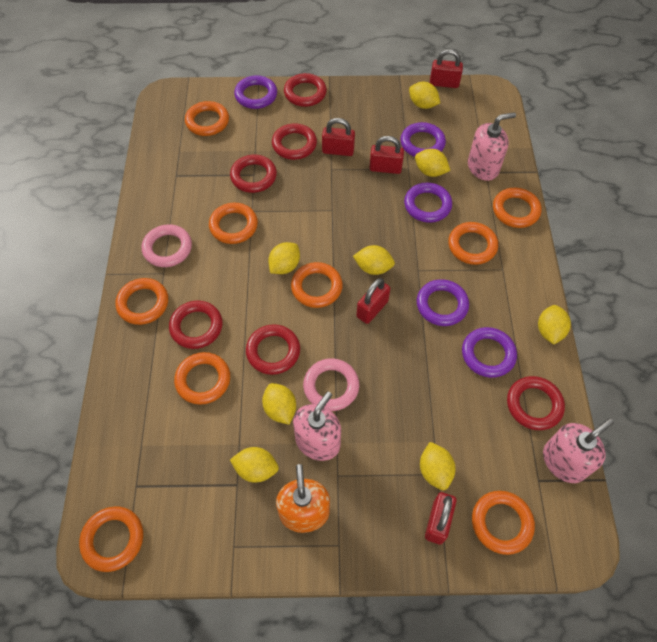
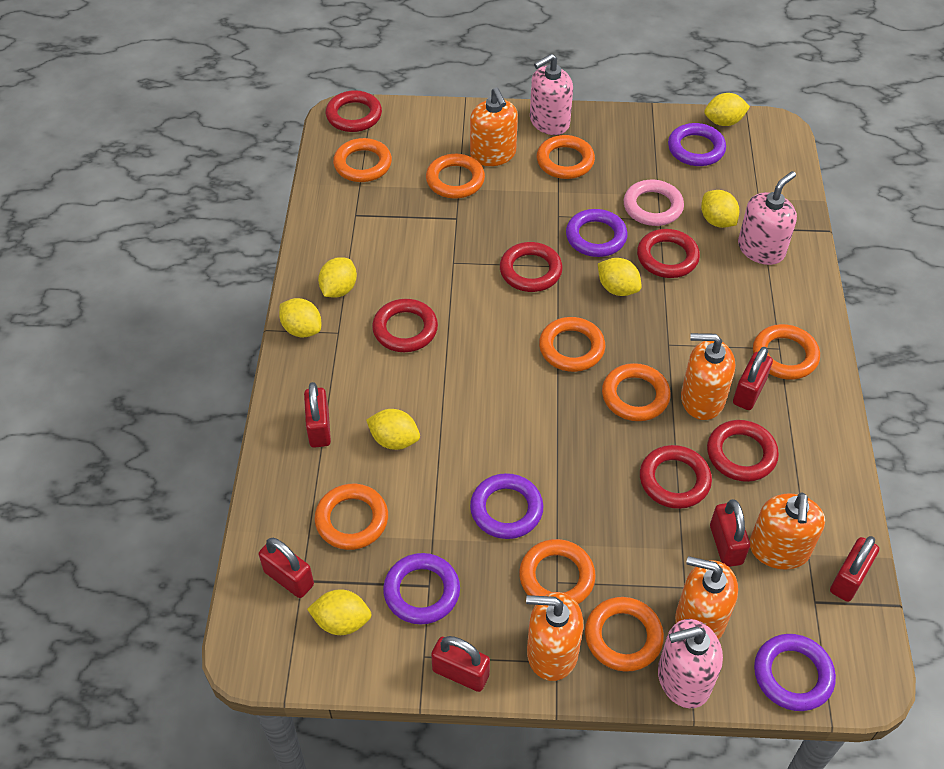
orange soap dispenser: 1 -> 5
pink ring: 2 -> 1
red padlock: 5 -> 6
yellow lemon: 8 -> 7

